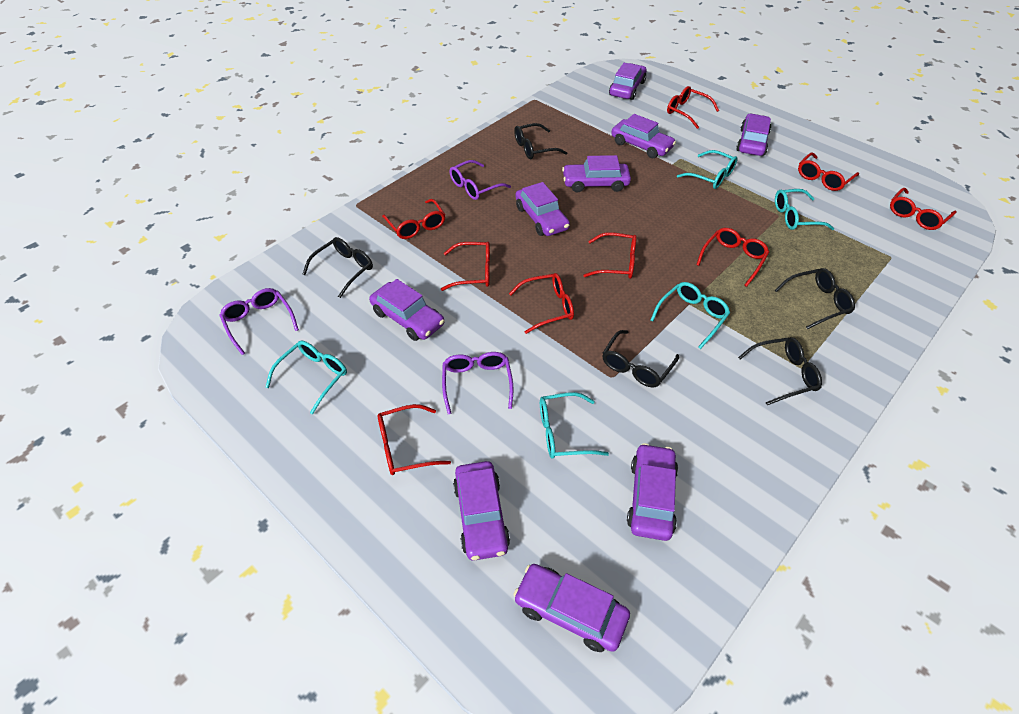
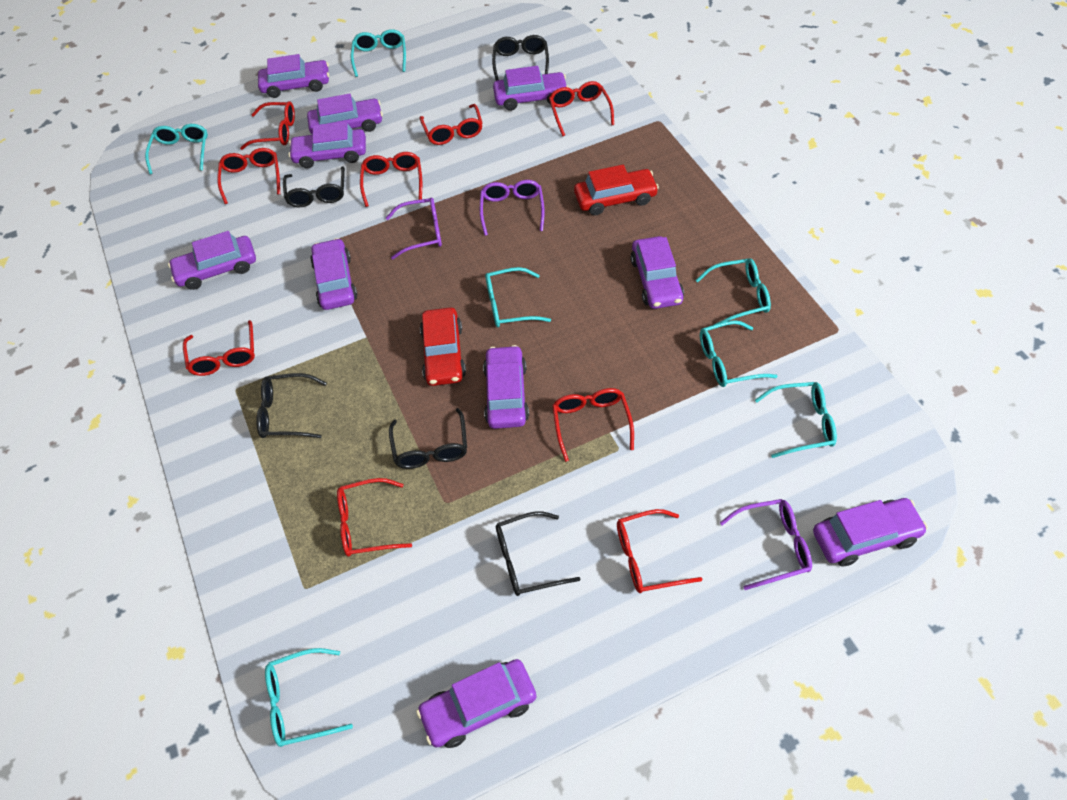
purple car: 9 -> 10
red car: 0 -> 2
turquoise glasses: 5 -> 7

